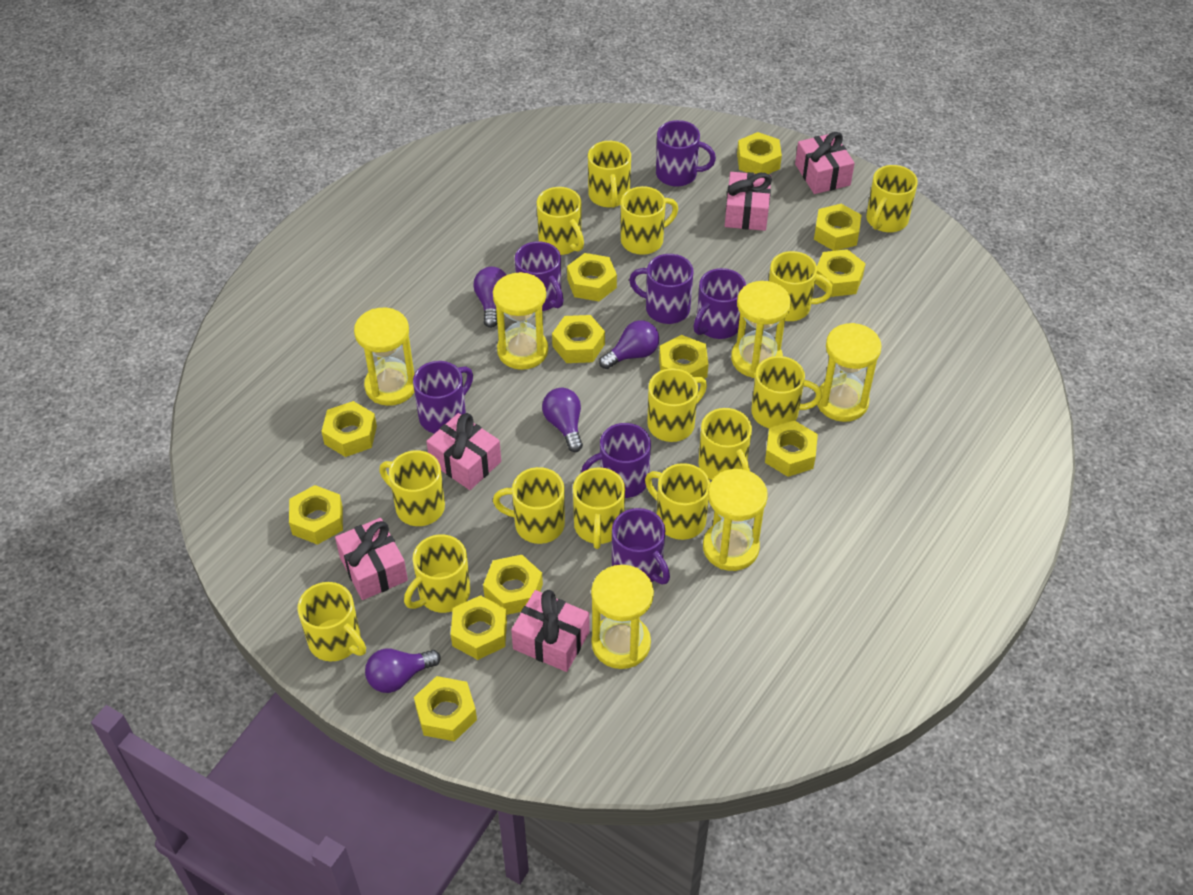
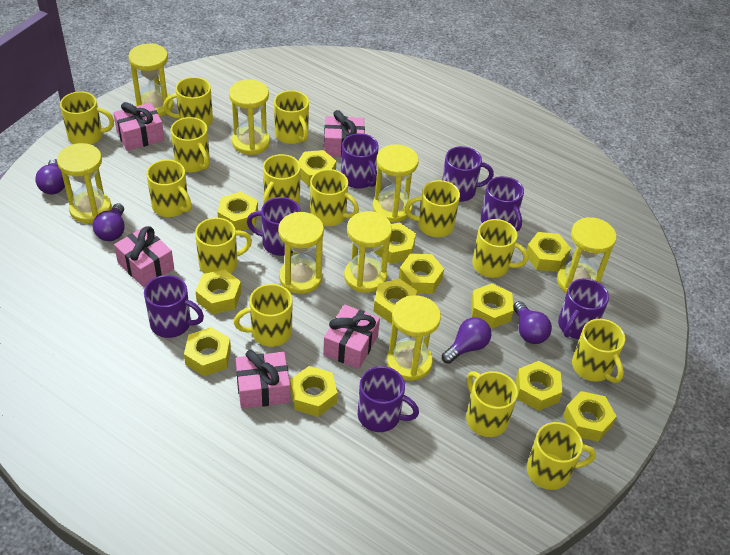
yellow hourglass: 6 -> 8

